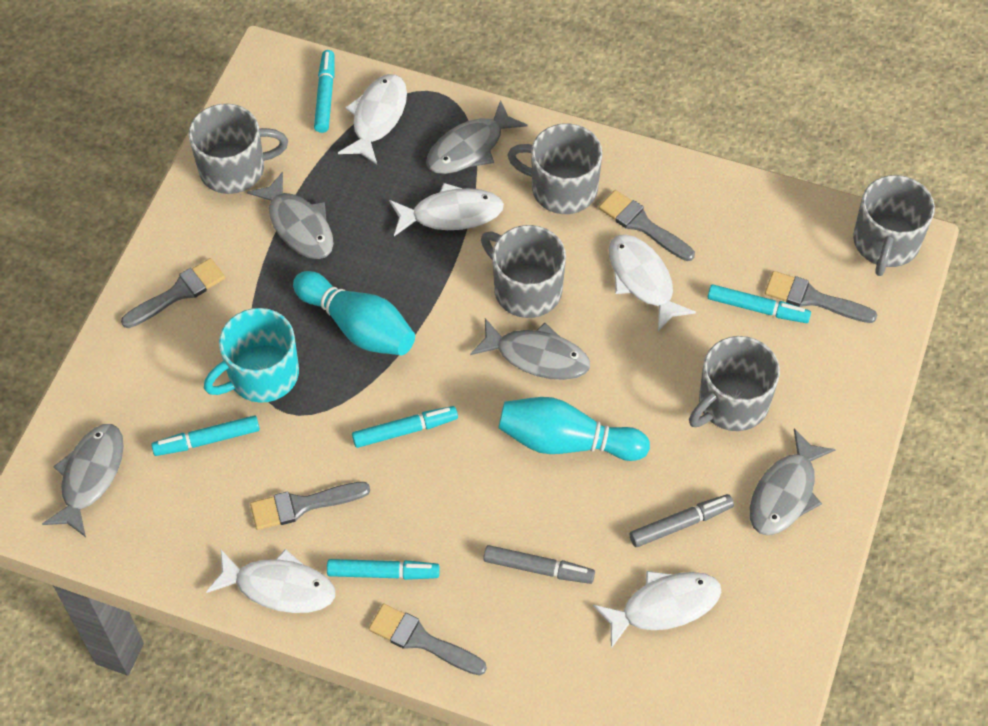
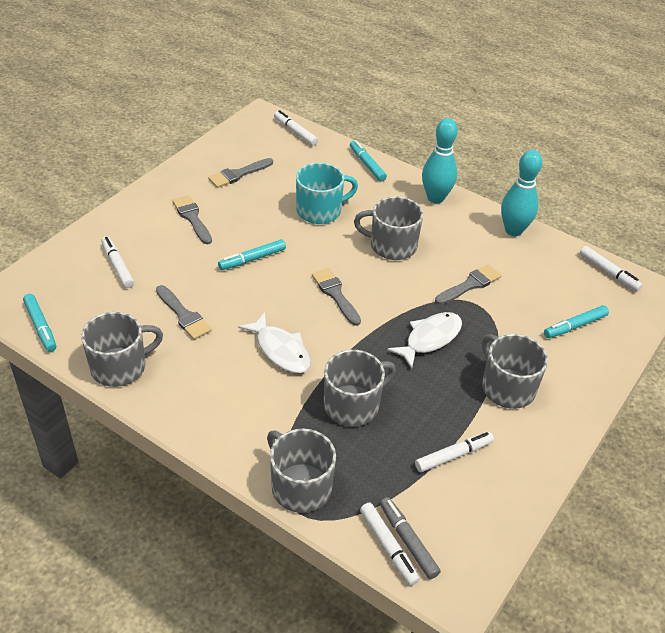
grey fish: 5 -> 0
grey marker: 2 -> 1
turquoise marker: 5 -> 4
white fish: 5 -> 2
white marker: 0 -> 5

